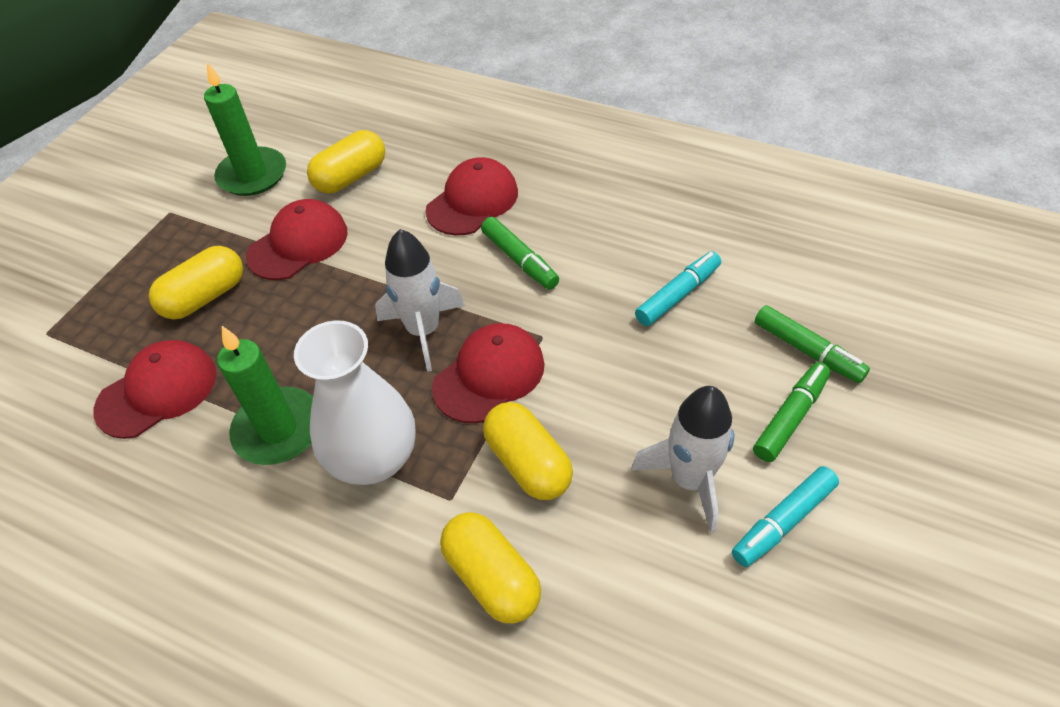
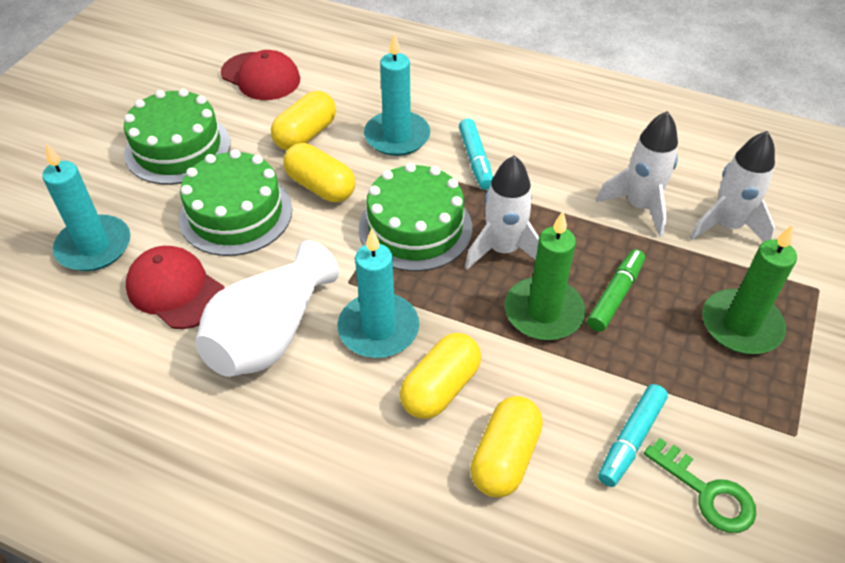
green cake: 0 -> 3
green key: 0 -> 1
green marker: 3 -> 1
red cap: 4 -> 2
turquoise candle: 0 -> 3
white rocket: 2 -> 3

